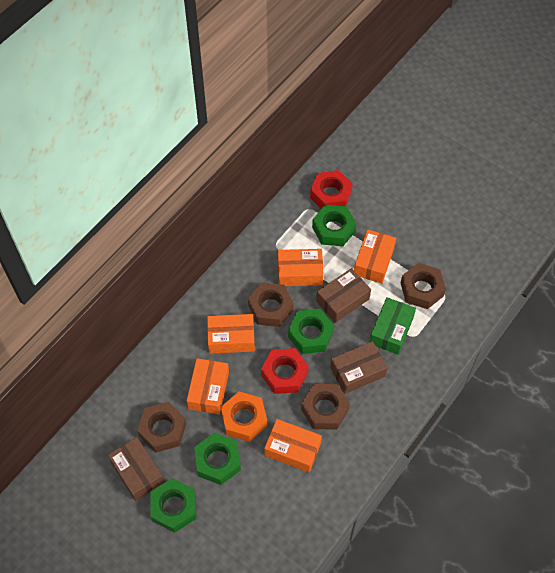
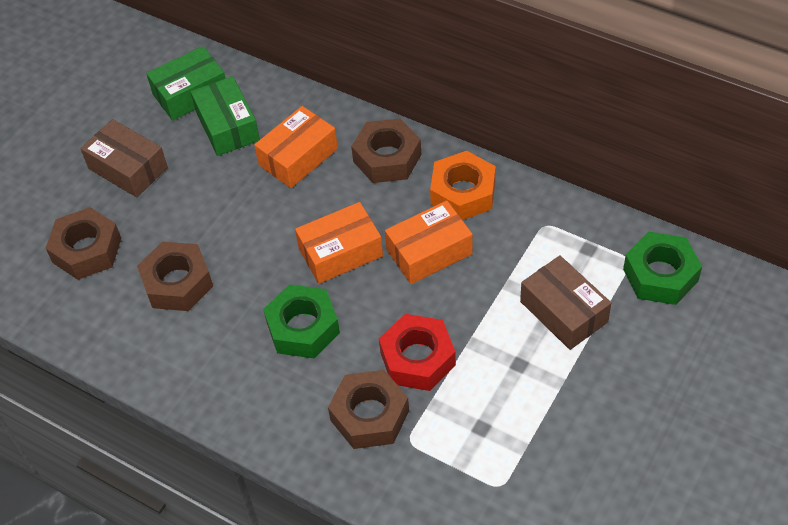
brown box: 3 -> 2
green box: 1 -> 2
green nut: 4 -> 2
orange box: 5 -> 3
red nut: 2 -> 1

